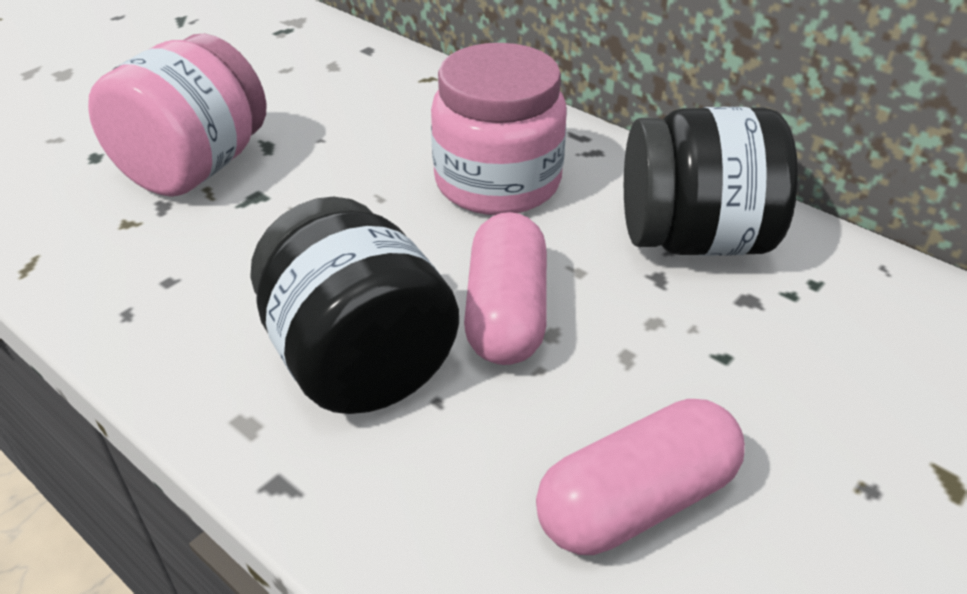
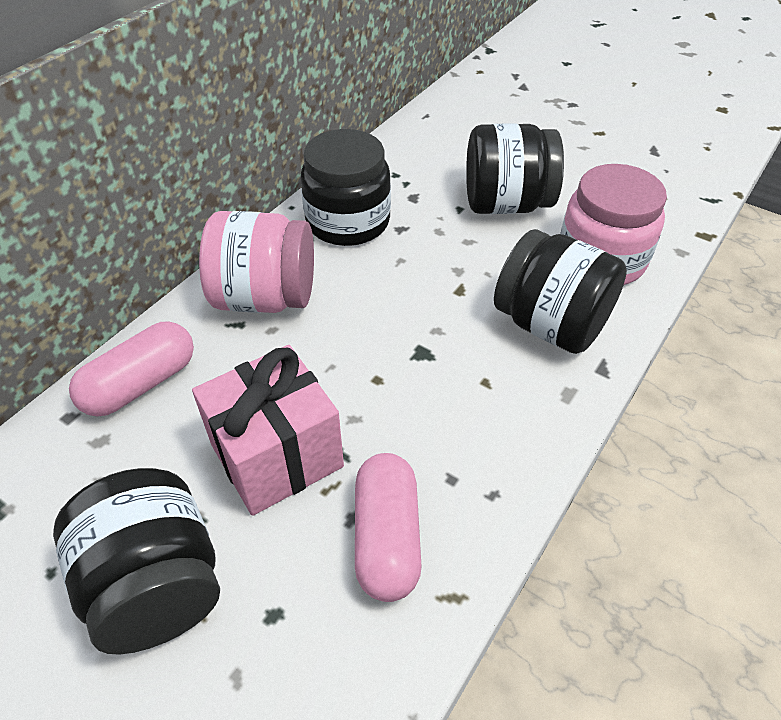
black jar: 2 -> 4
pink gift: 0 -> 1

